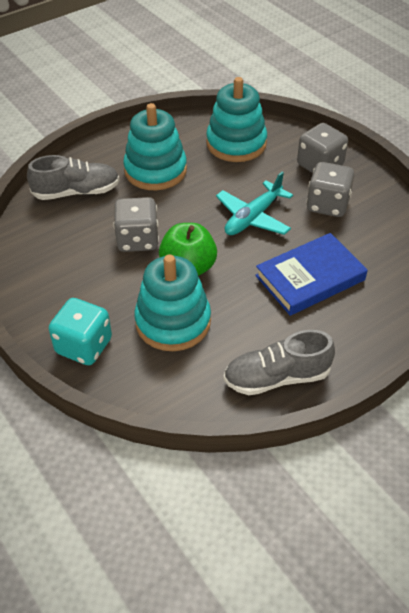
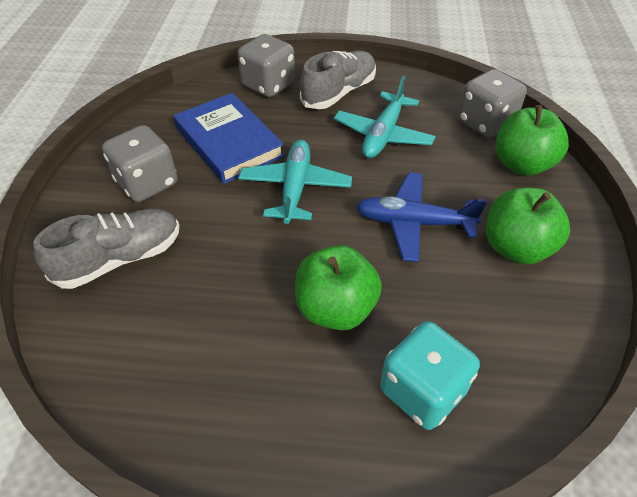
blue plane: 0 -> 1
green apple: 1 -> 3
turquoise plane: 1 -> 2
turquoise stacking toy: 3 -> 0

